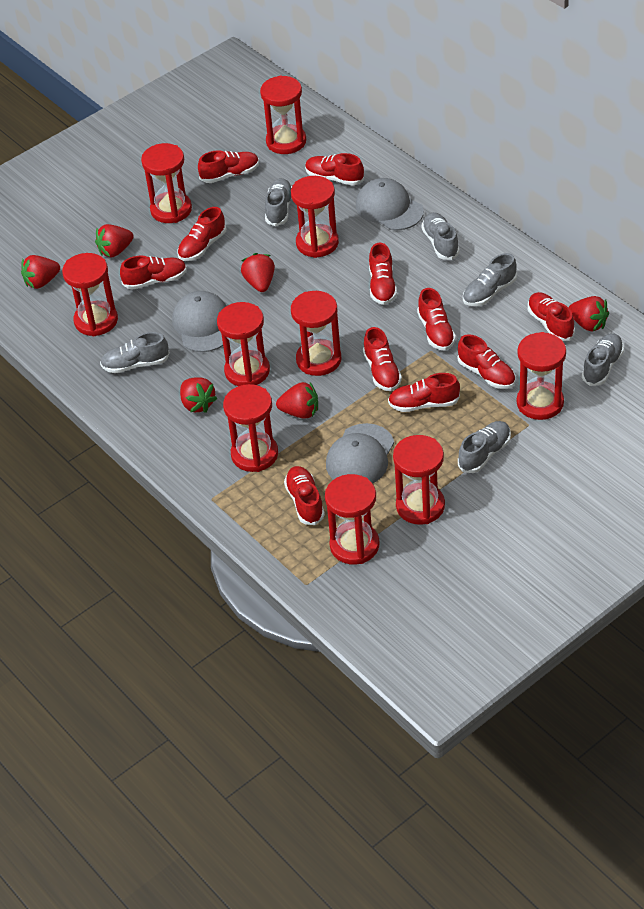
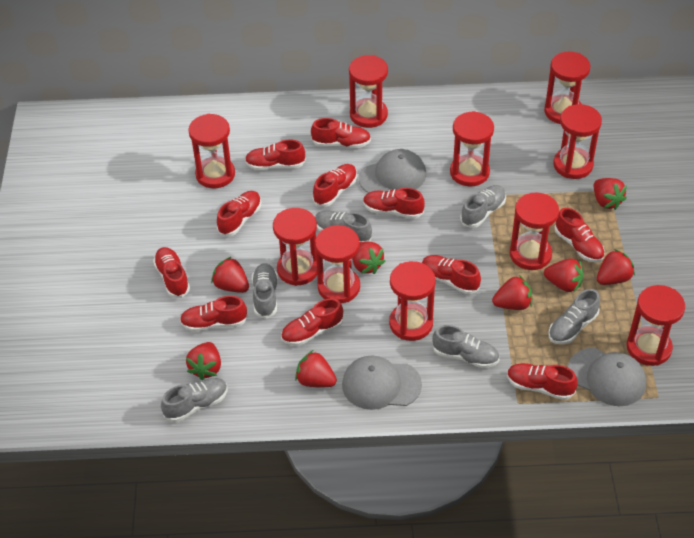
red strawberry: 6 -> 8

